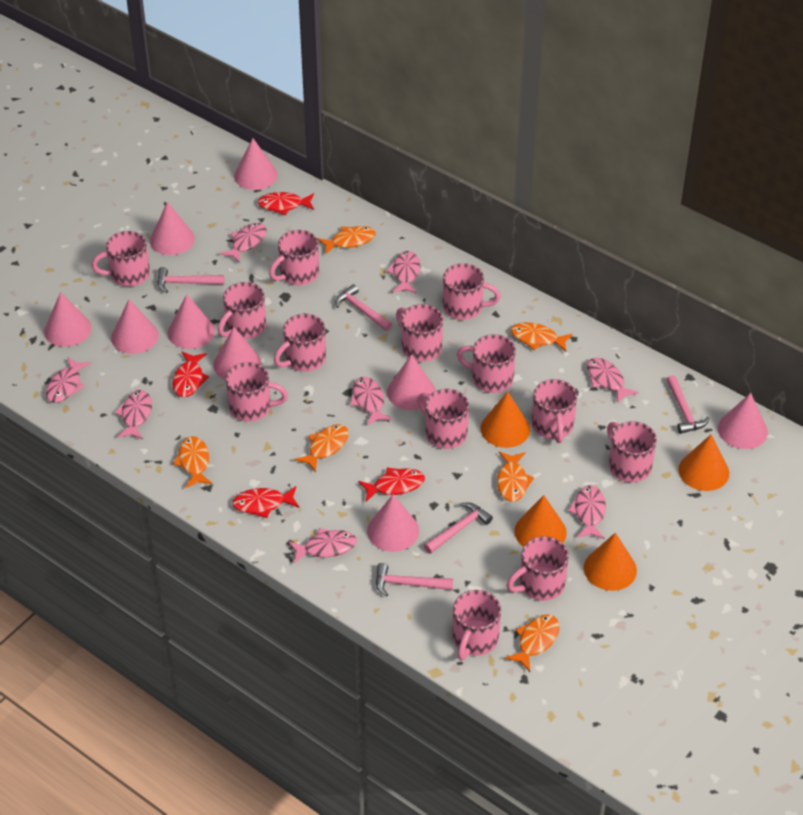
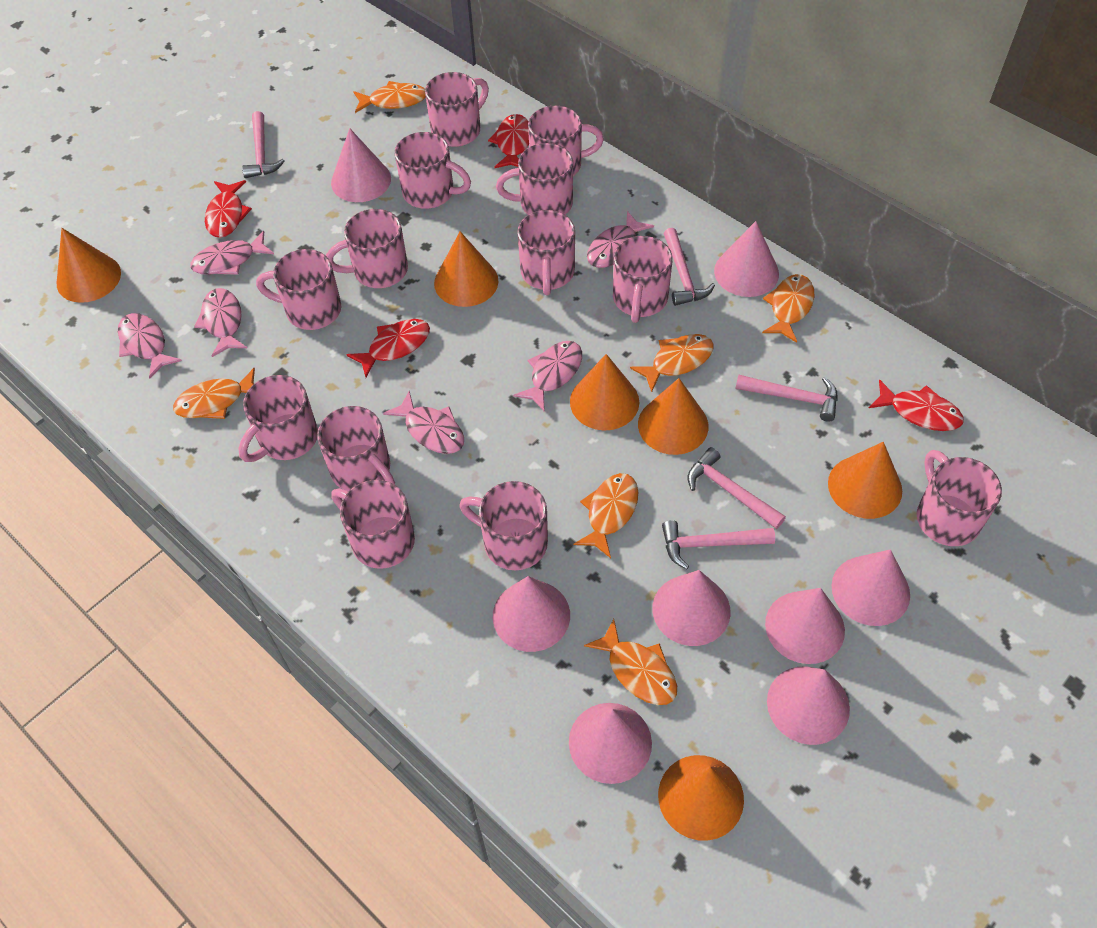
orange cone: 4 -> 6
pink cone: 9 -> 8
pink fish: 8 -> 6

